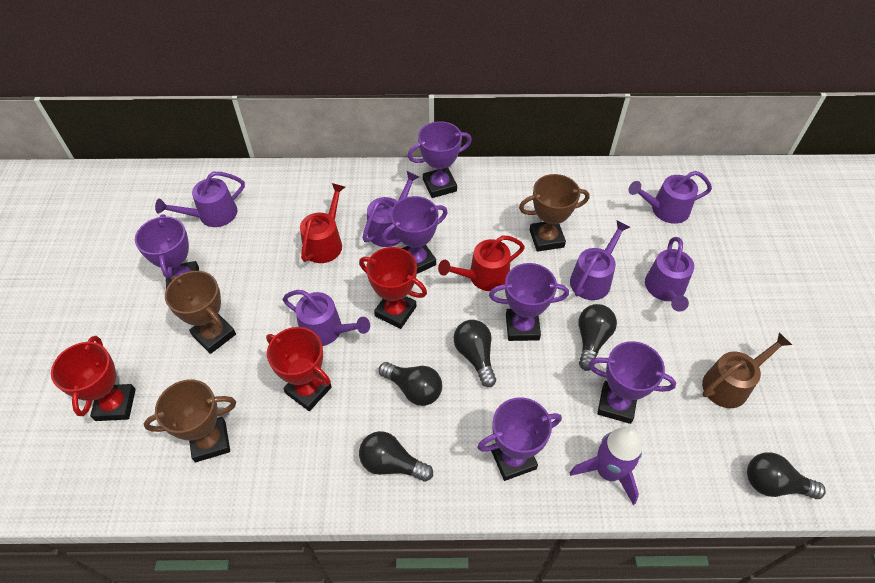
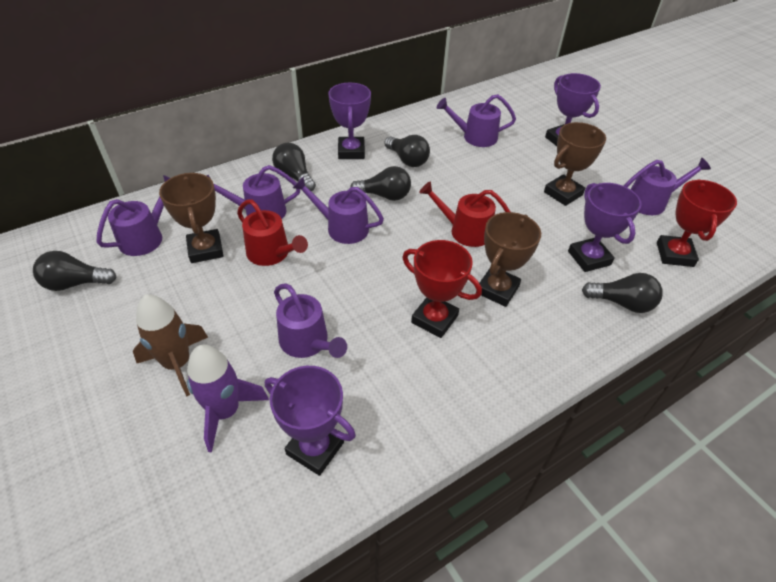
brown rocket: 0 -> 1
brown watering can: 1 -> 0
purple trophy: 6 -> 4
red trophy: 3 -> 2

